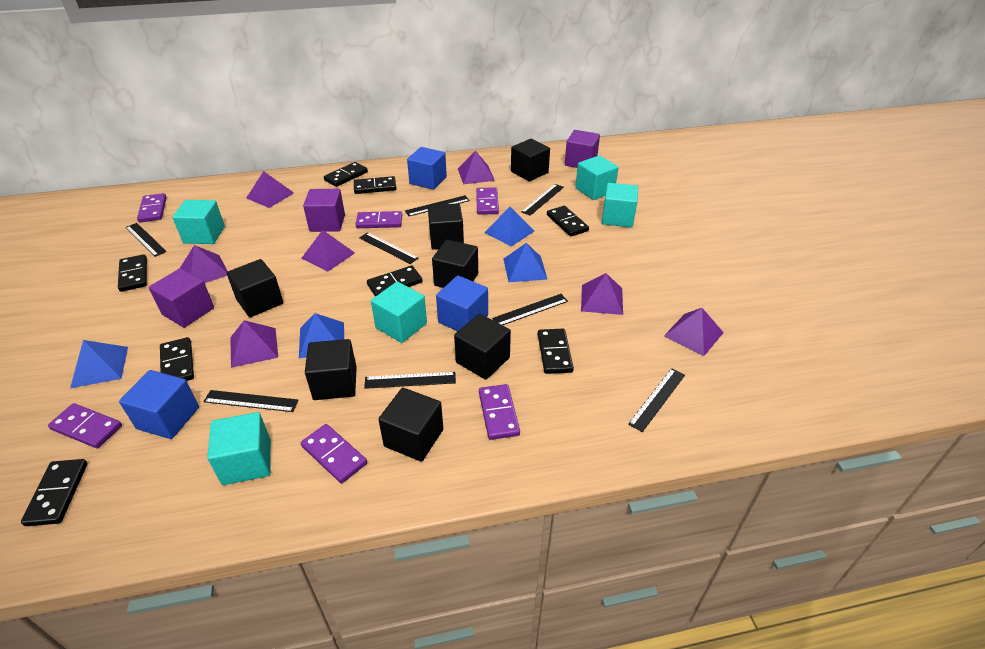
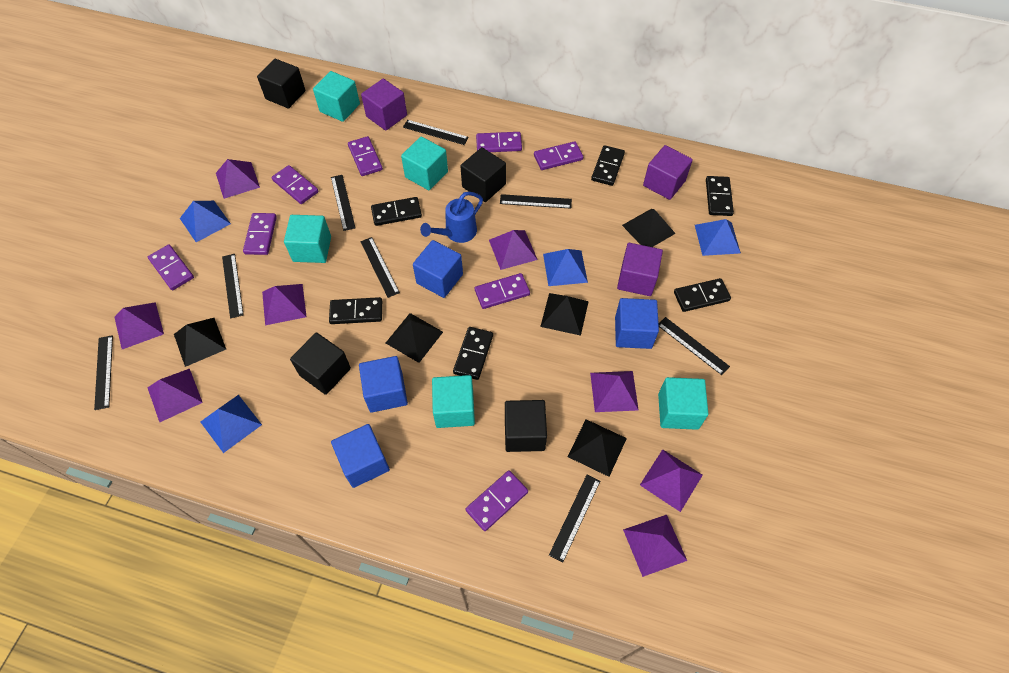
black cube: 7 -> 4
black domino: 8 -> 6
black pyramid: 0 -> 5
blue cube: 3 -> 4
blue watering can: 0 -> 1
purple domino: 6 -> 8
purple pyramid: 7 -> 8

